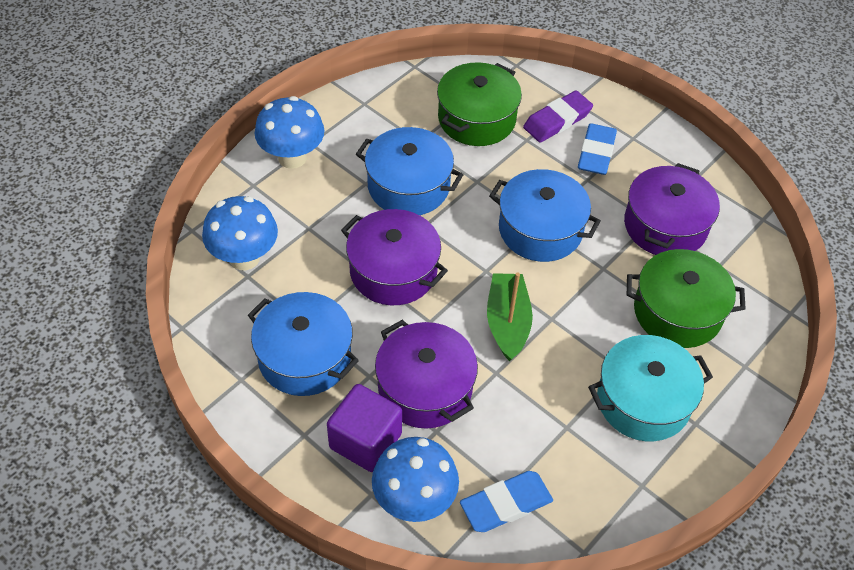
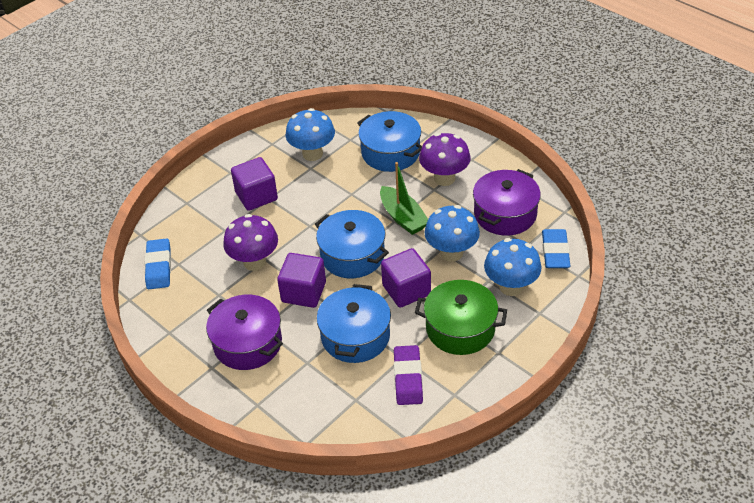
green pot: 2 -> 1
purple cube: 1 -> 3
purple mushroom: 0 -> 2
purple pot: 3 -> 2
turquoise pot: 1 -> 0

